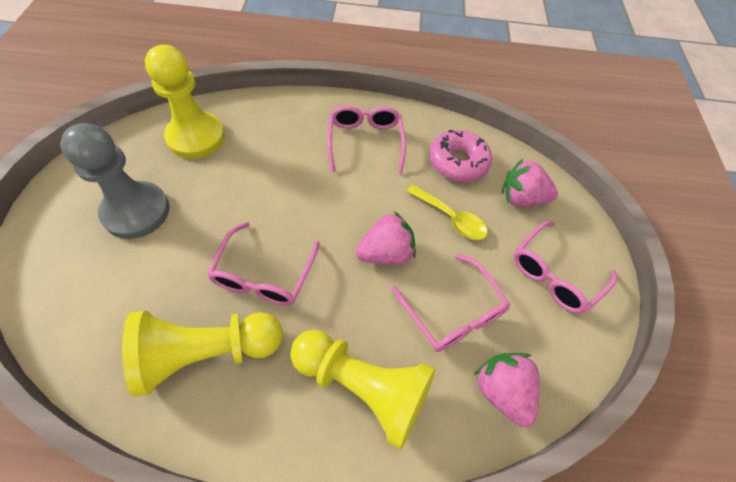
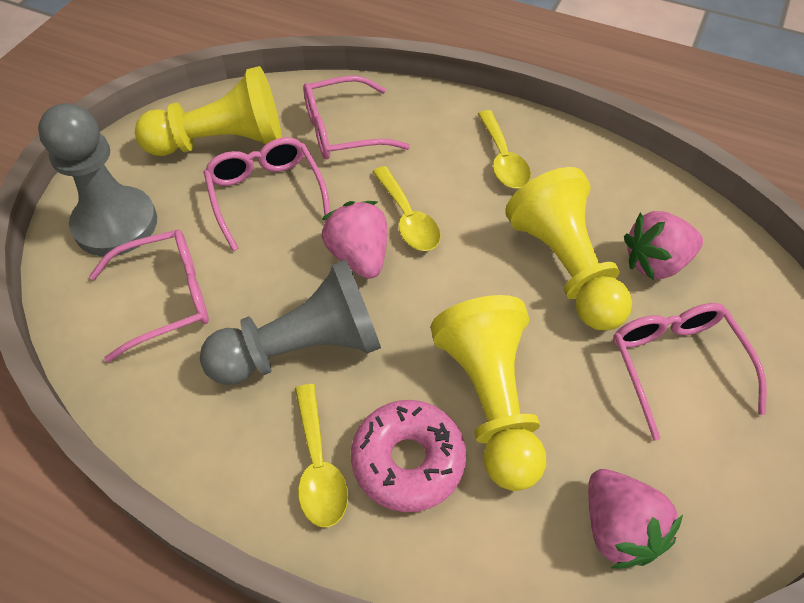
grey pawn: 1 -> 2
yellow spoon: 1 -> 3

